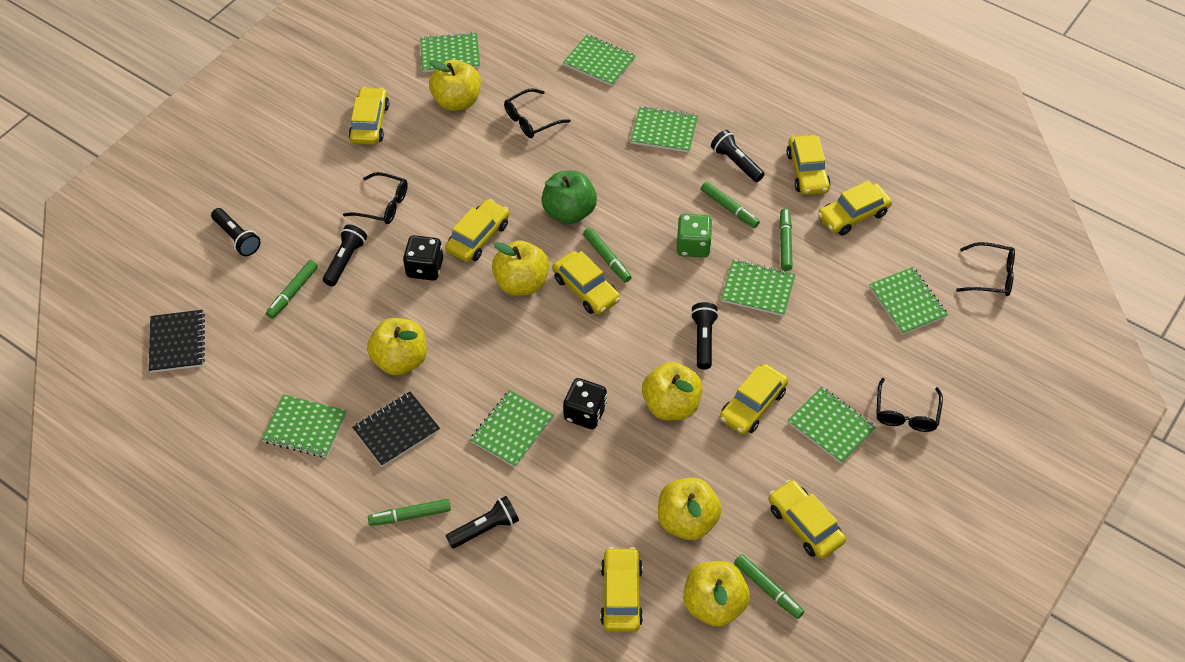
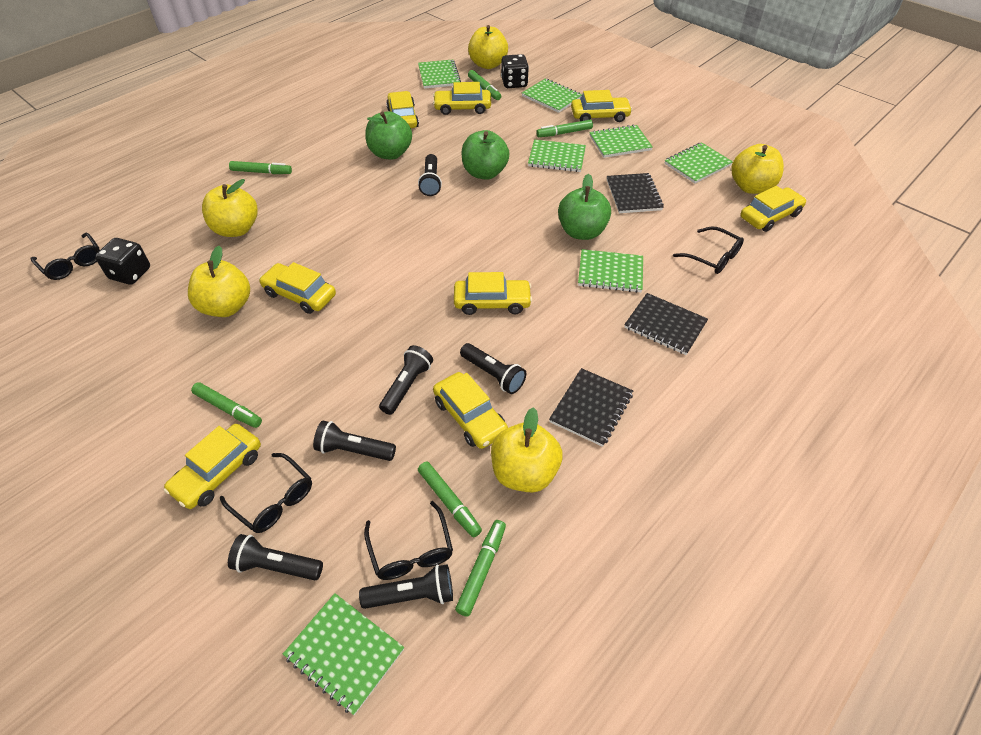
black flashlight: 5 -> 6
black notebook: 2 -> 3
green apple: 1 -> 3
green dice: 1 -> 0
green notebook: 8 -> 7
yellow apple: 6 -> 5

